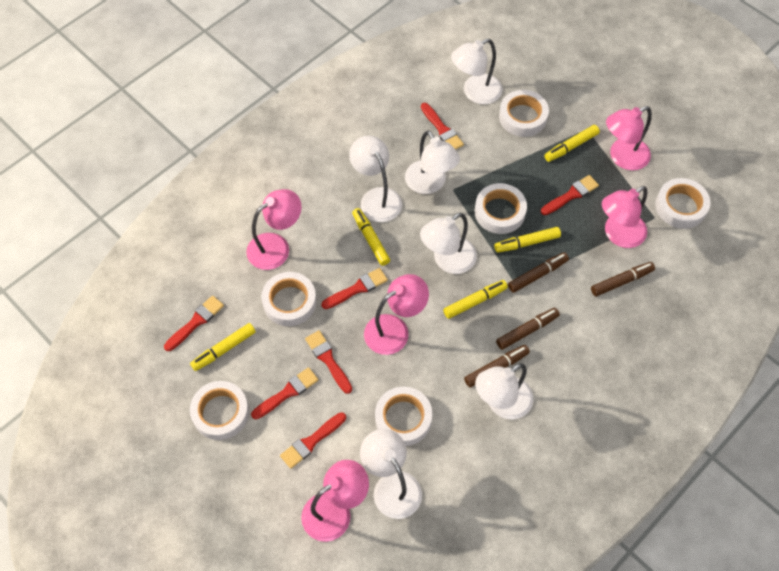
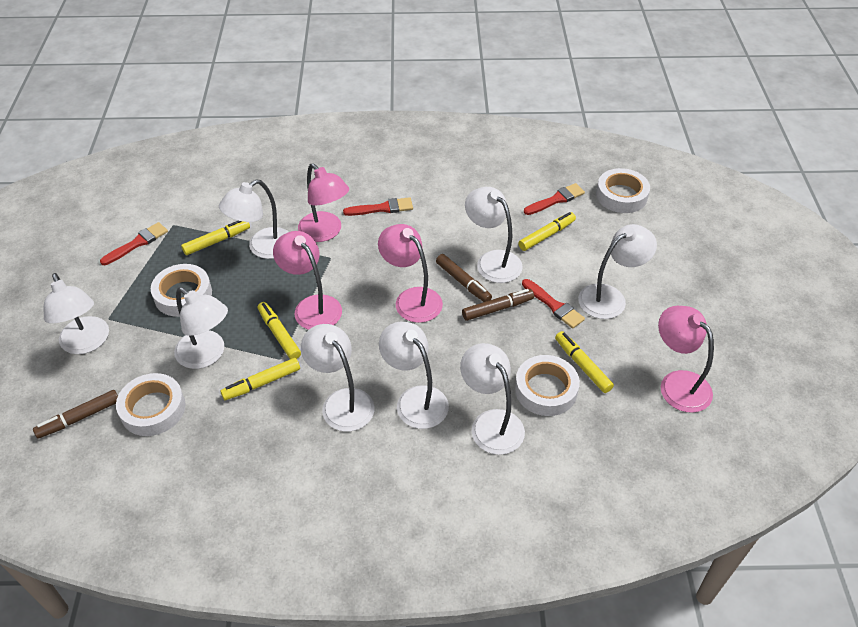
brown marker: 4 -> 3
pink lamp: 5 -> 4
red brush: 7 -> 4
white lamp: 6 -> 8
white tape: 6 -> 4

